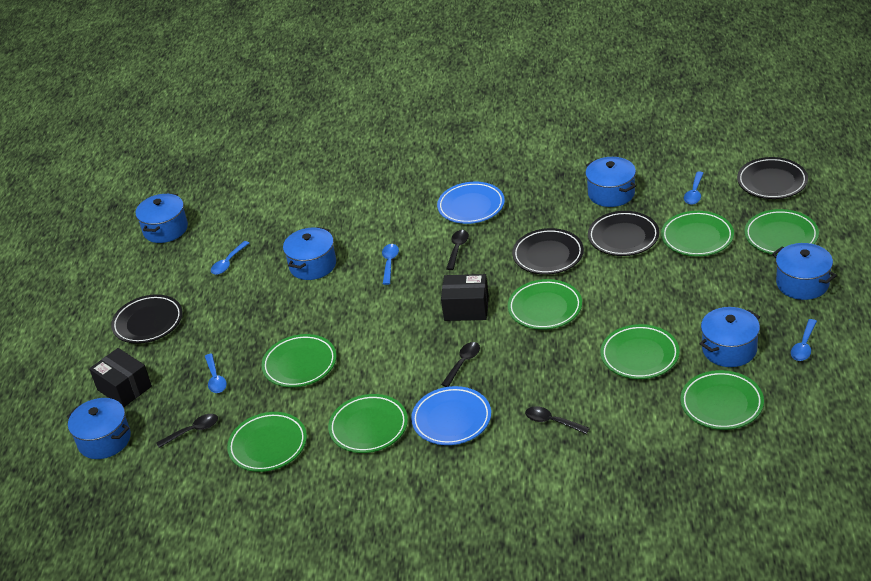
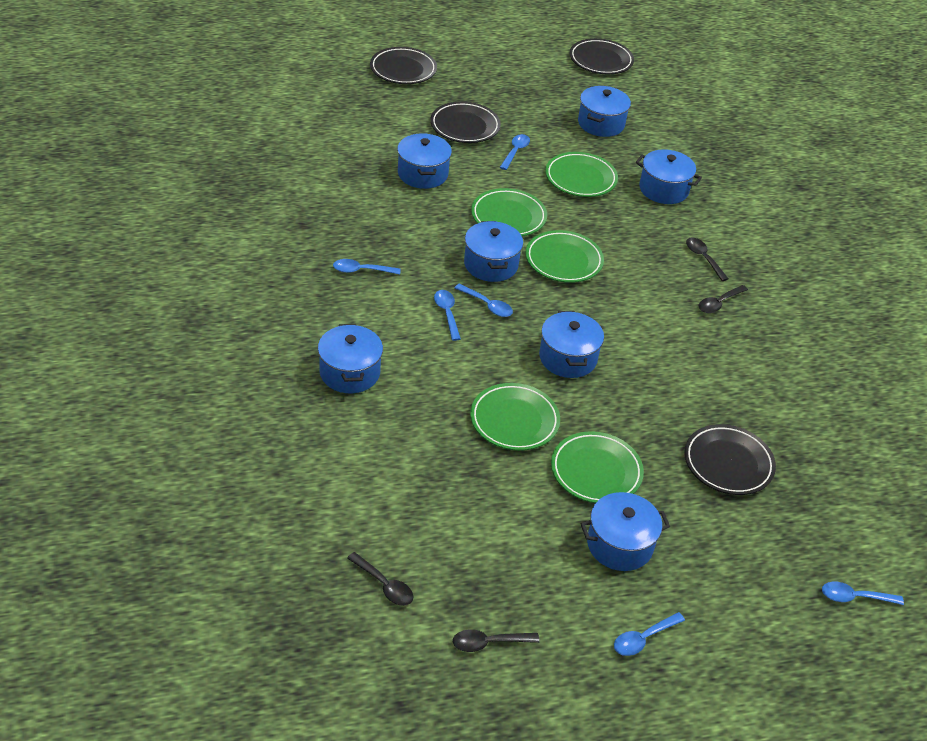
black box: 2 -> 0
blue plate: 2 -> 0
blue pot: 6 -> 7
blue spoon: 5 -> 6
green plate: 8 -> 5

